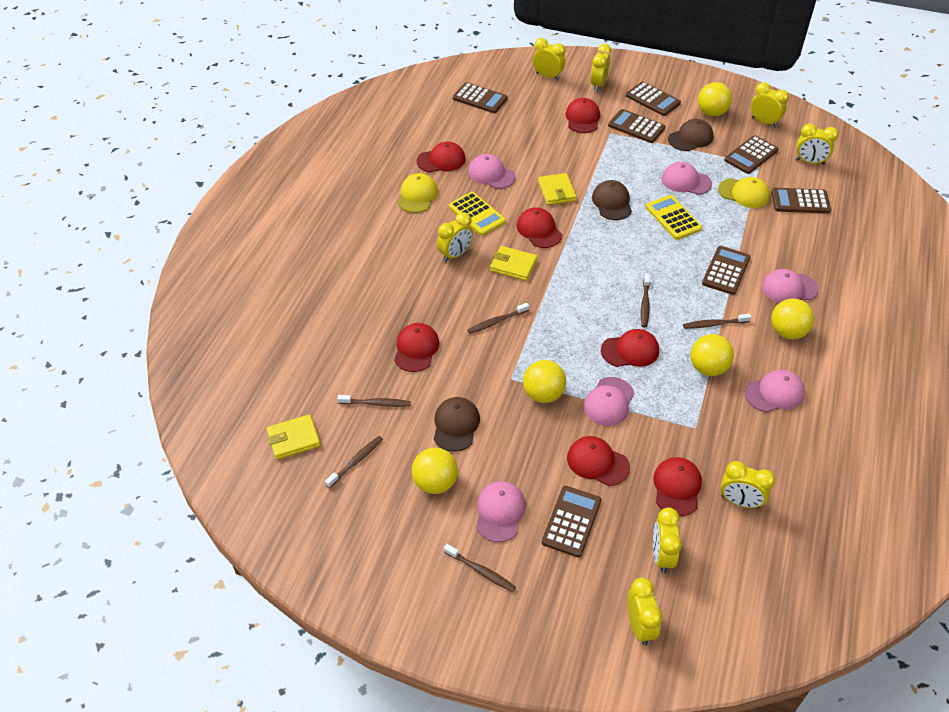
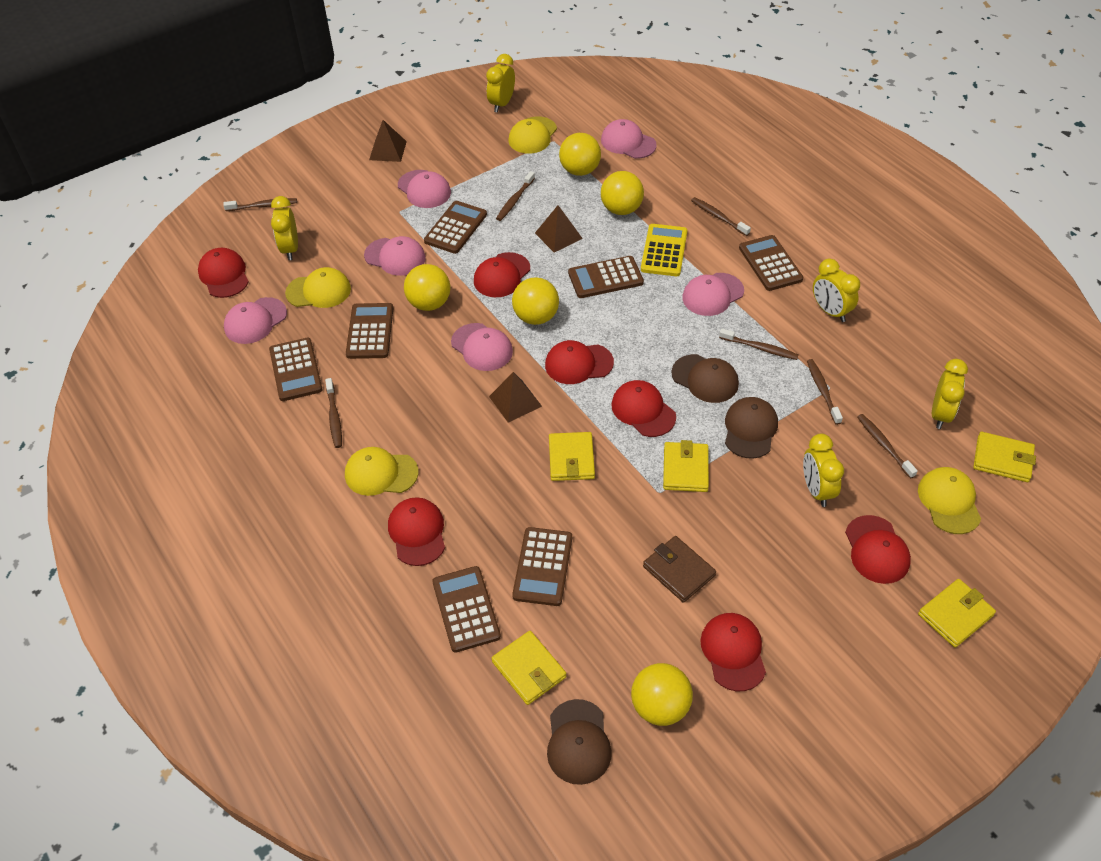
brown pyramid: 0 -> 3
brown toothbrush: 6 -> 7
brown wallet: 0 -> 1
yellow calculator: 2 -> 1
yellow cap: 2 -> 4
yellow clock: 8 -> 5
yellow wallet: 3 -> 5

